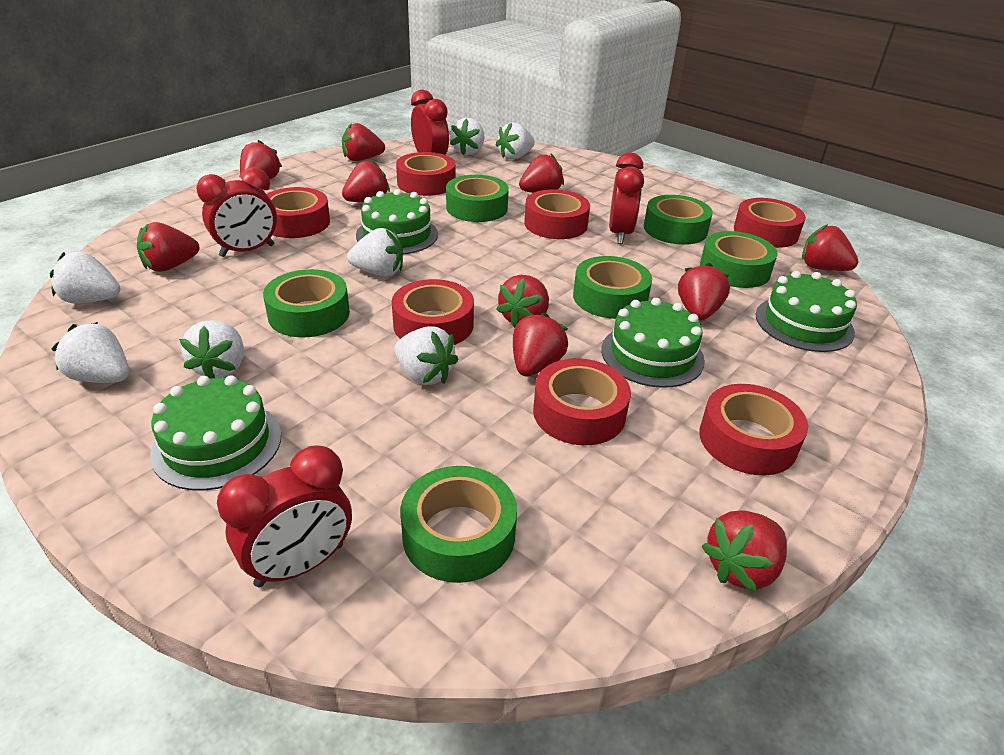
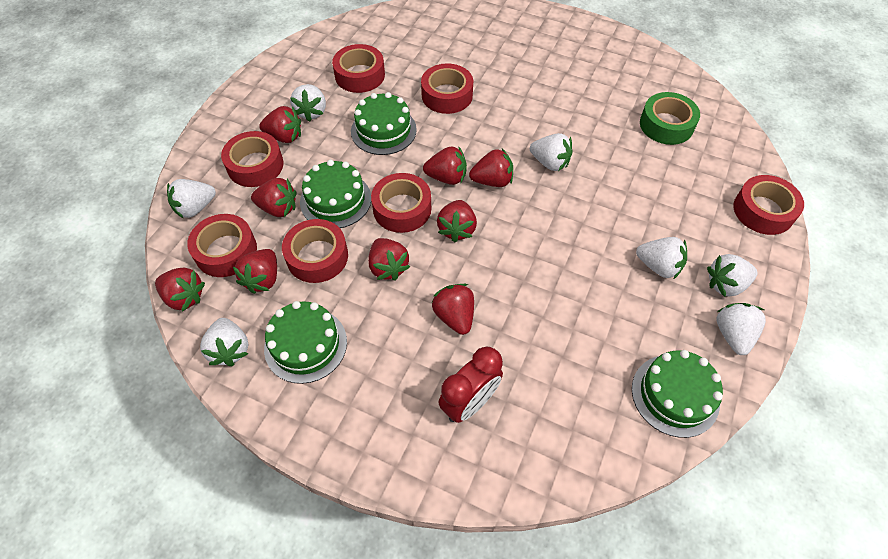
green tape: 6 -> 1
red clock: 4 -> 1
red strawberry: 10 -> 9

